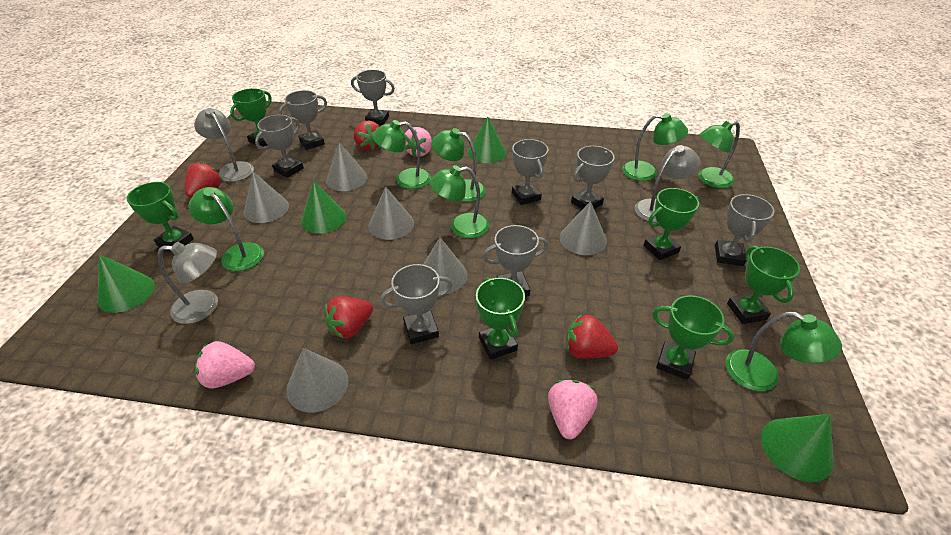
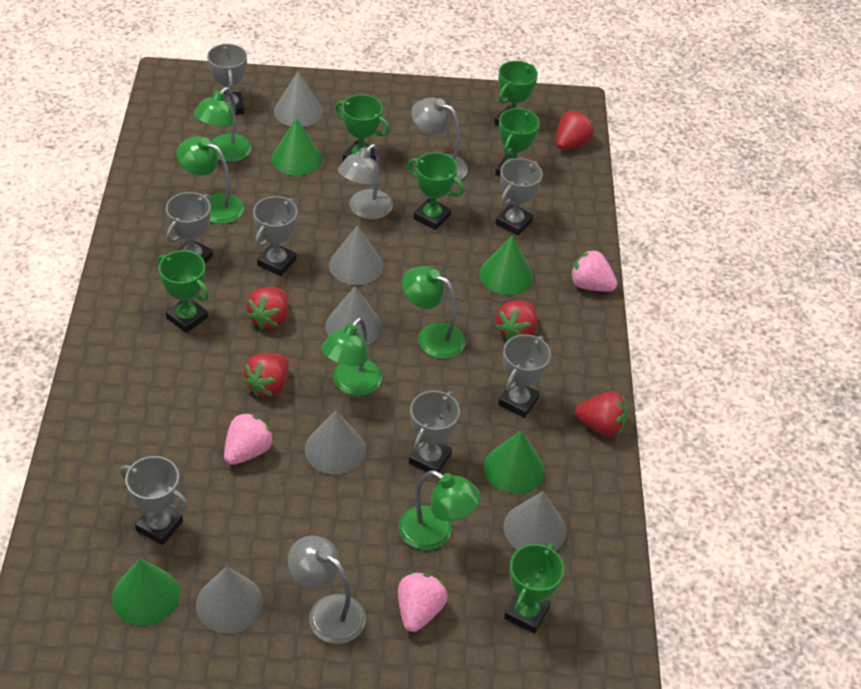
green lamp: 7 -> 5
grey trophy: 8 -> 7
red strawberry: 4 -> 5

